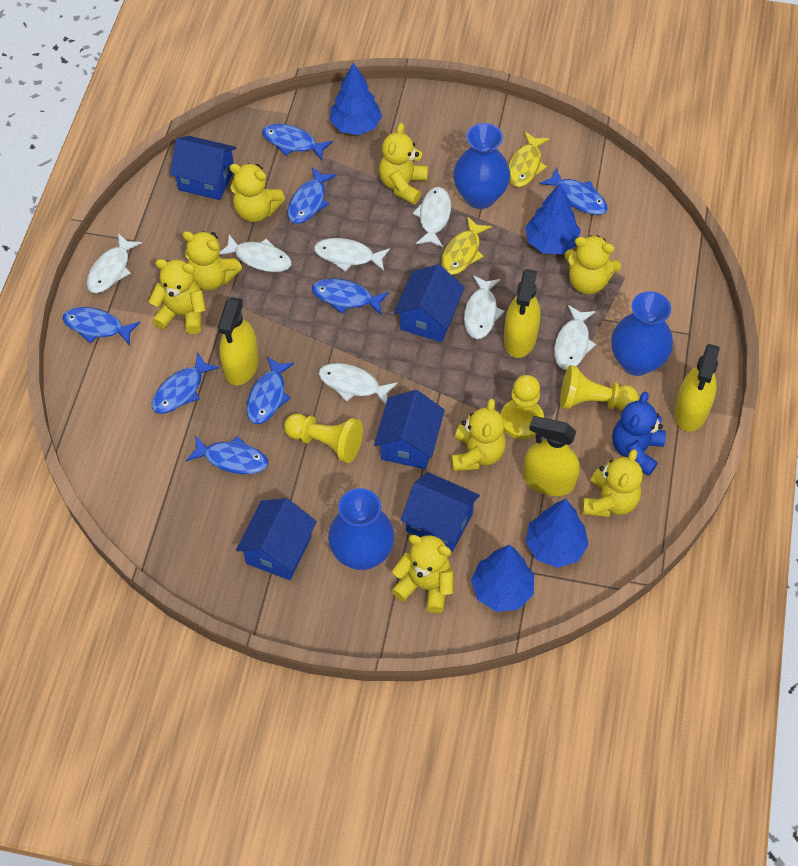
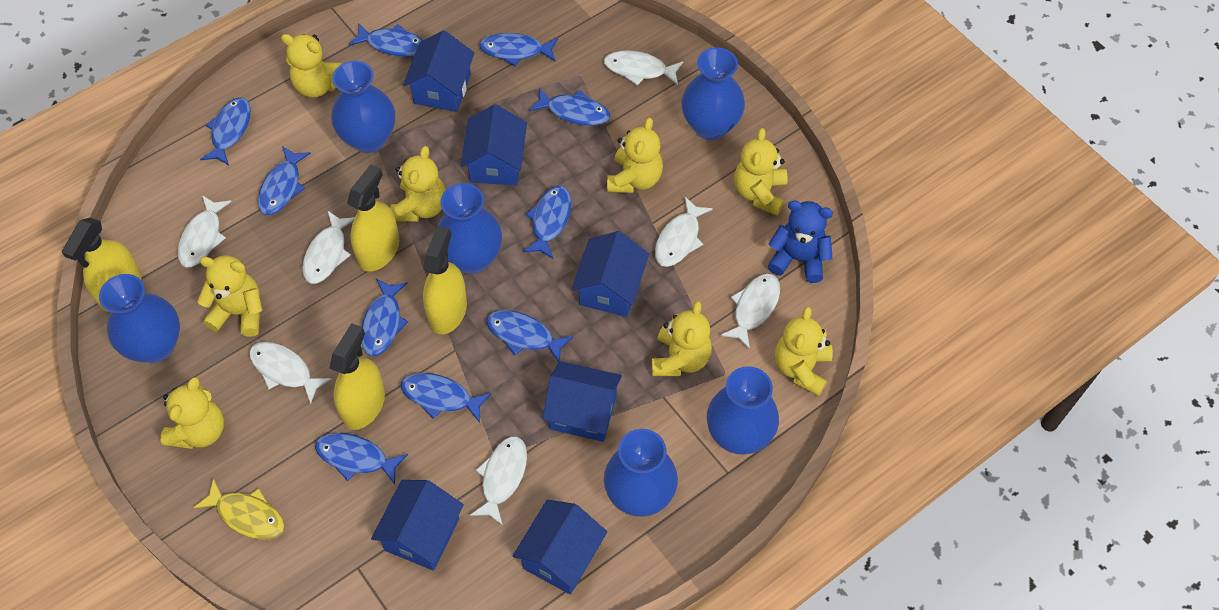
blue fish: 8 -> 10
blue house: 5 -> 6
blue tree: 4 -> 0
blue vase: 3 -> 6
yellow fish: 2 -> 1
yellow pawn: 3 -> 0

